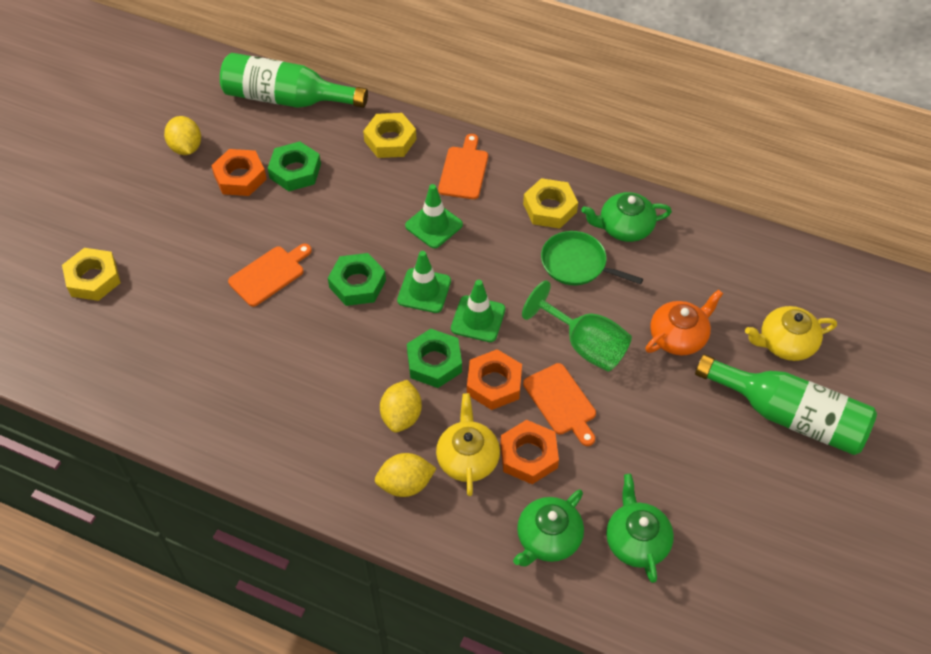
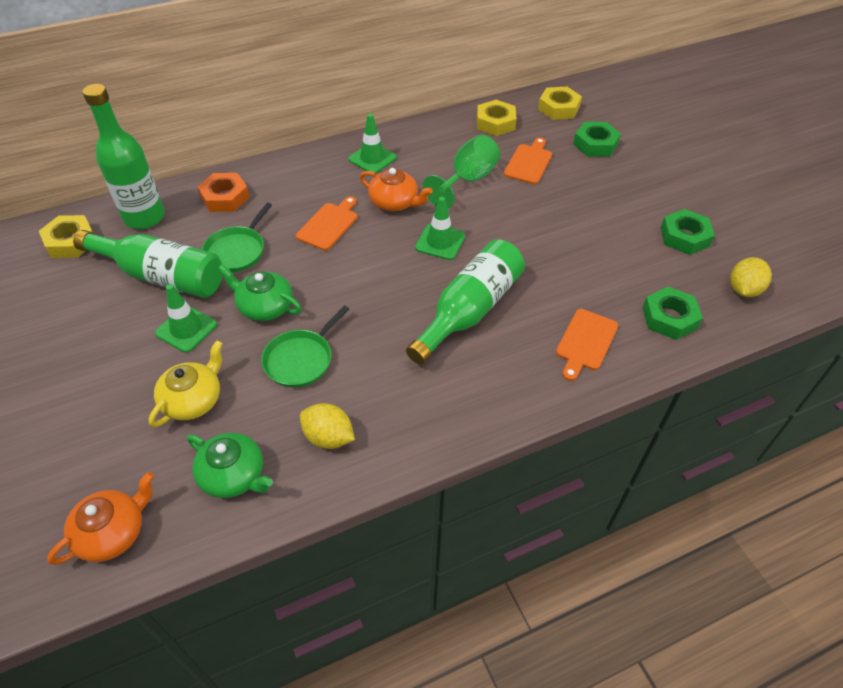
green bottle: 2 -> 3
green pan: 1 -> 2
green teapot: 3 -> 2
orange nut: 3 -> 1
orange teapot: 1 -> 2
yellow lemon: 3 -> 2
yellow teapot: 2 -> 1

